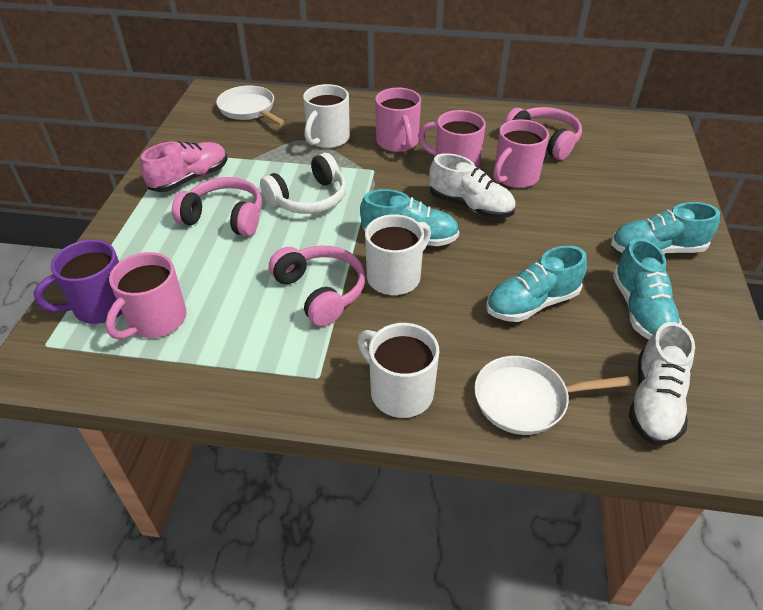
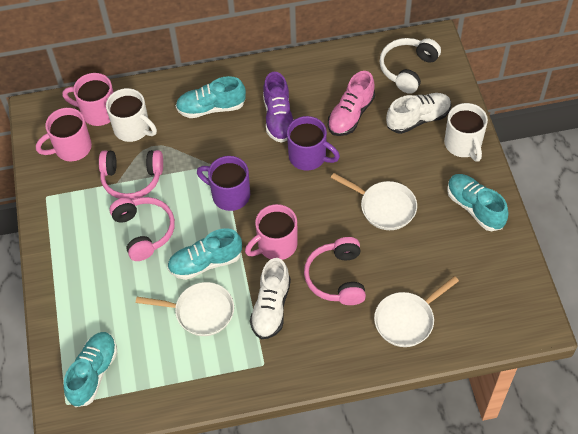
pink mug: 4 -> 3
purple mug: 1 -> 2
purple shoe: 0 -> 1
white mug: 3 -> 2
white pan: 2 -> 3

